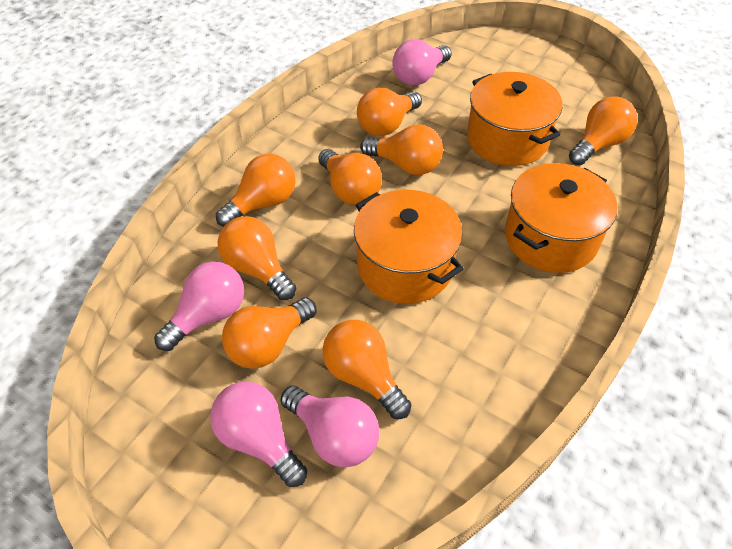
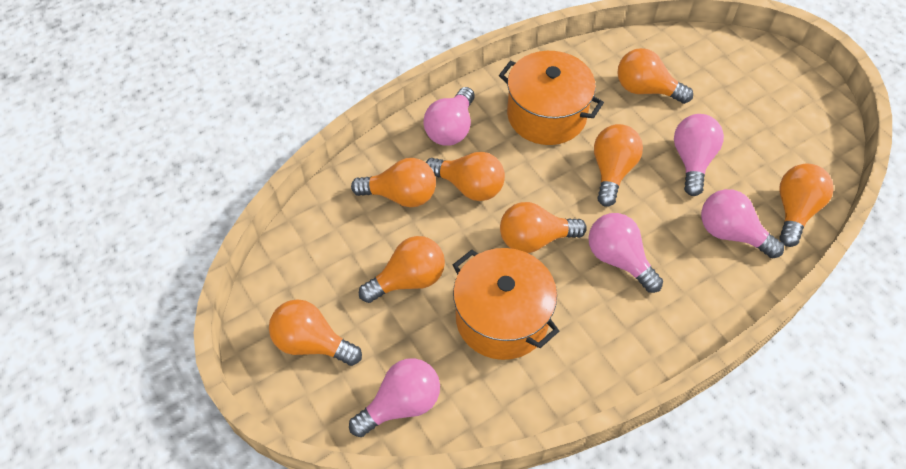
orange pot: 3 -> 2
pink light bulb: 4 -> 5

